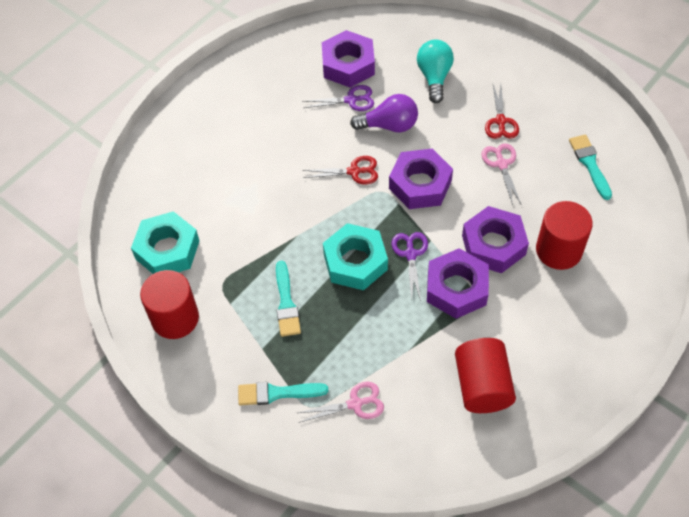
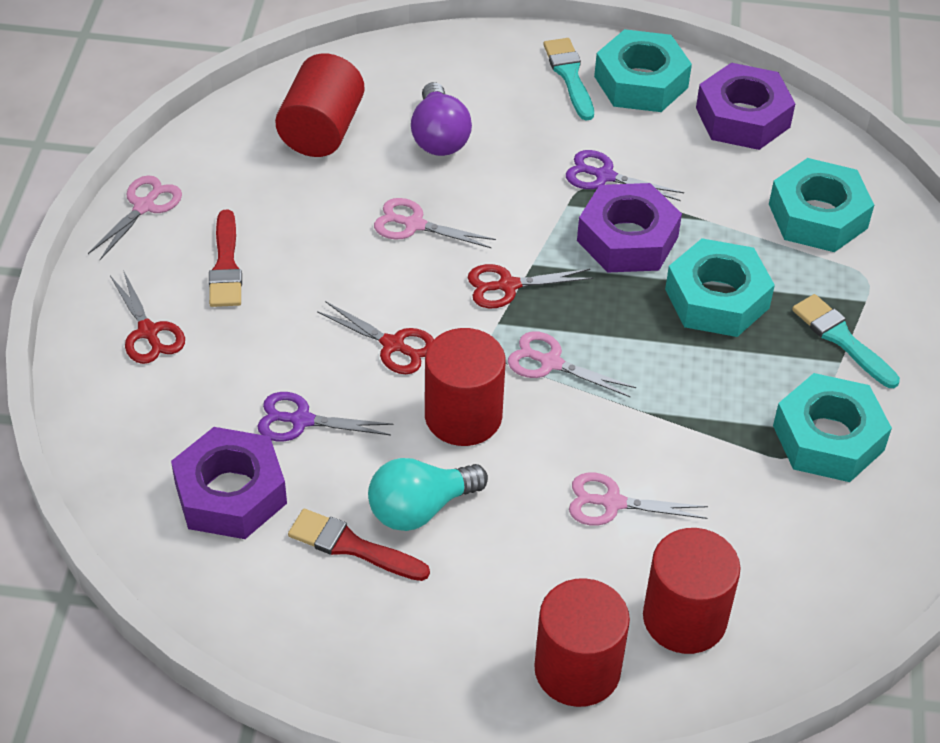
pink scissors: 2 -> 4
purple nut: 4 -> 3
red brush: 0 -> 2
red cylinder: 3 -> 4
red scissors: 2 -> 3
turquoise brush: 3 -> 2
turquoise nut: 2 -> 4

